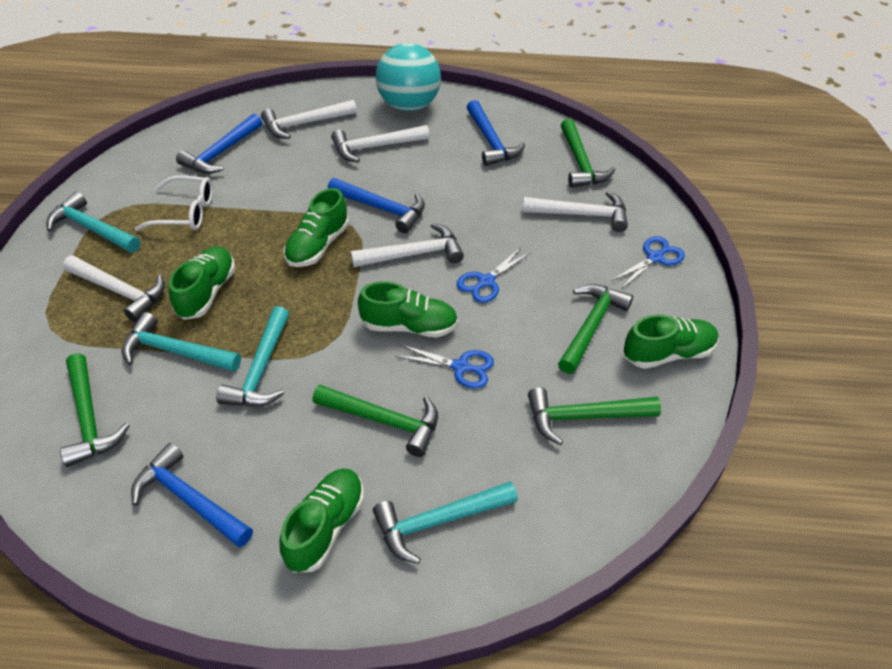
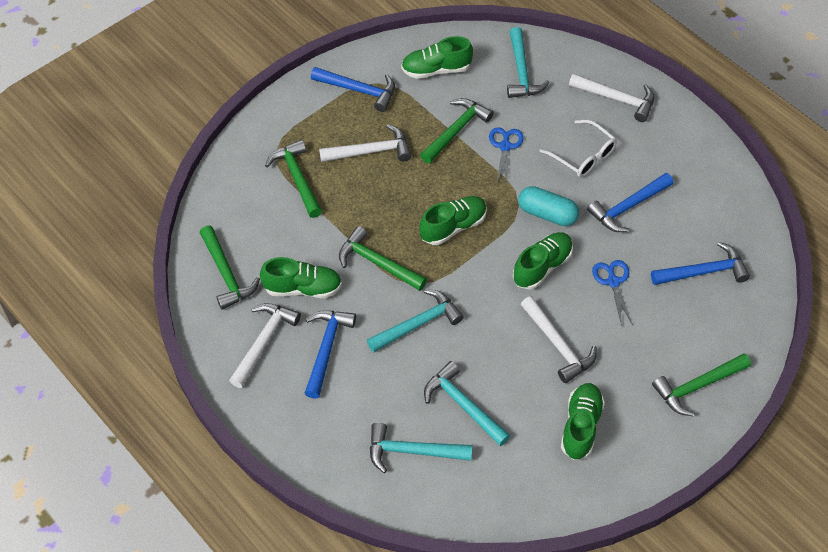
blue scissors: 3 -> 2
turquoise ball: 1 -> 0
turquoise capsule: 0 -> 1
white hammer: 5 -> 4

